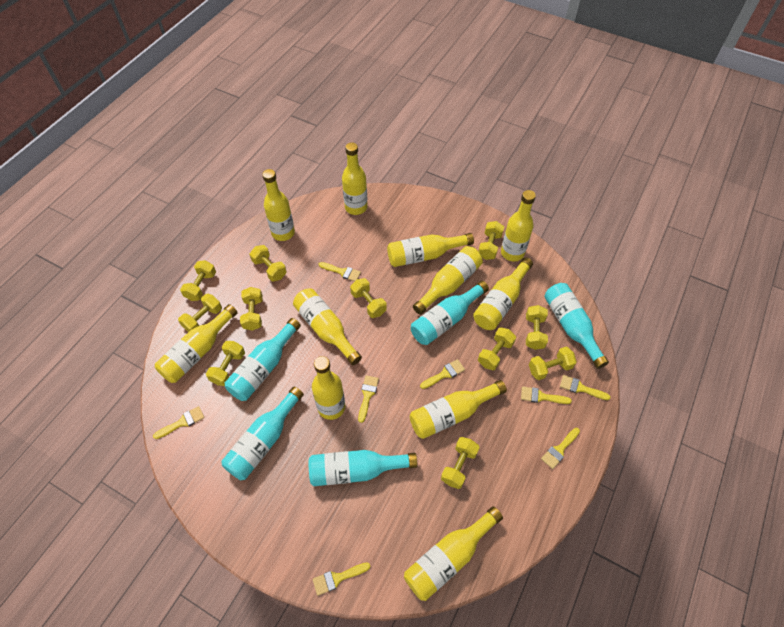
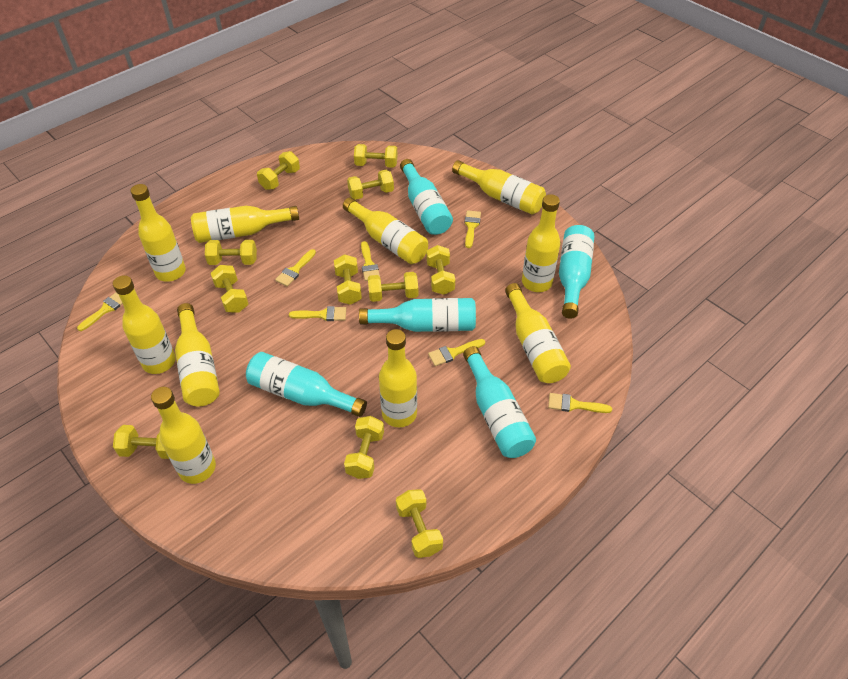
yellow bottle: 11 -> 10
yellow brush: 8 -> 7

